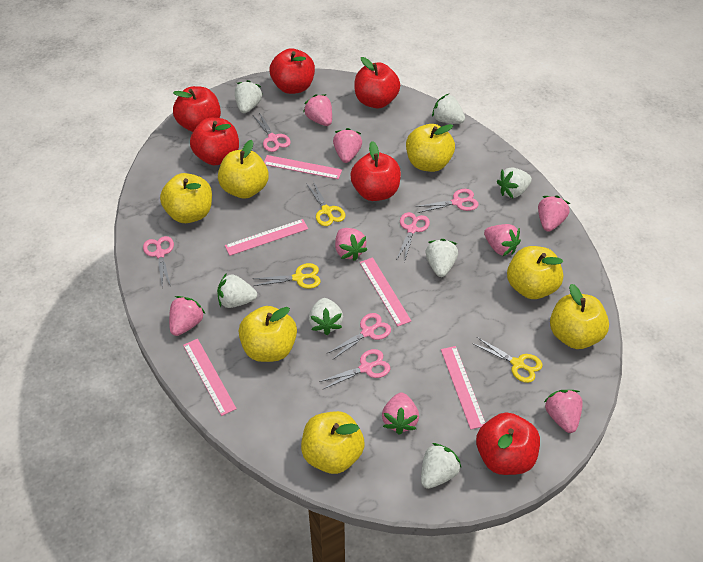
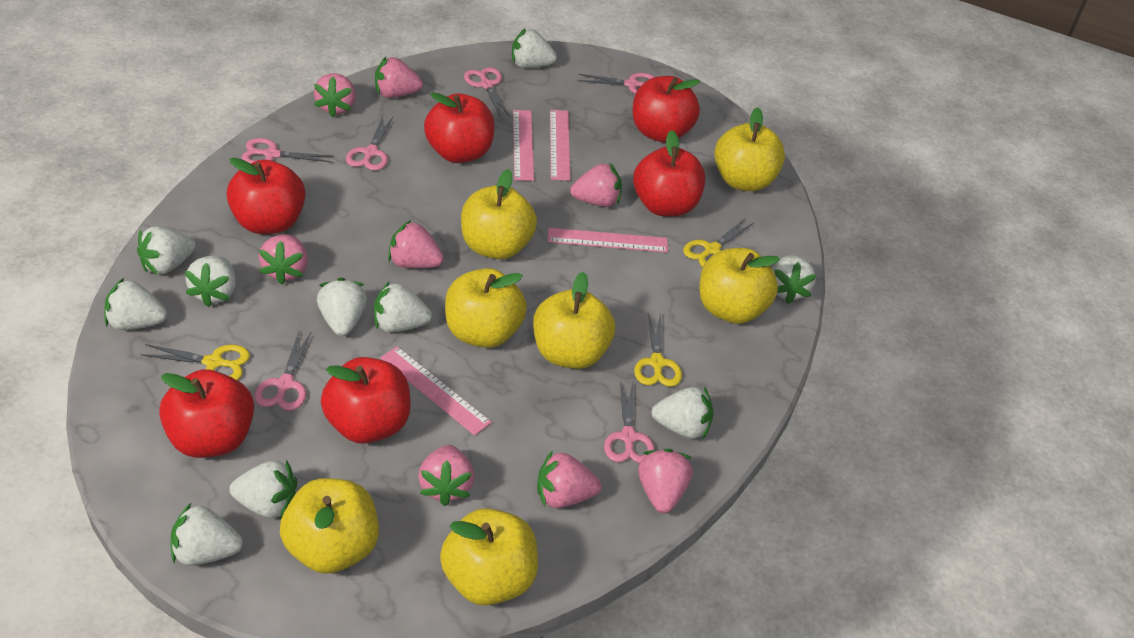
pink ruler: 5 -> 4
white strawberry: 7 -> 10

